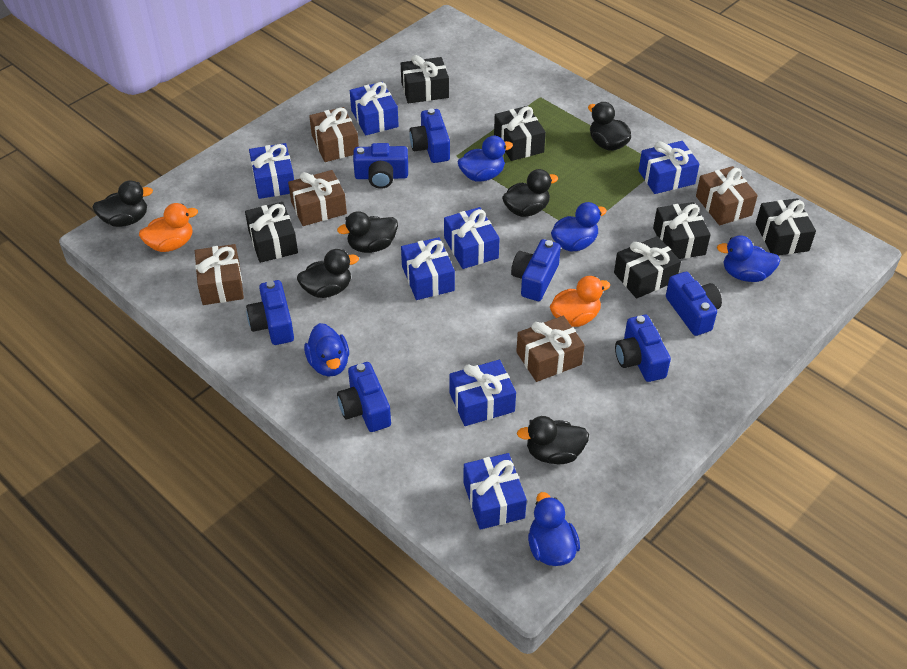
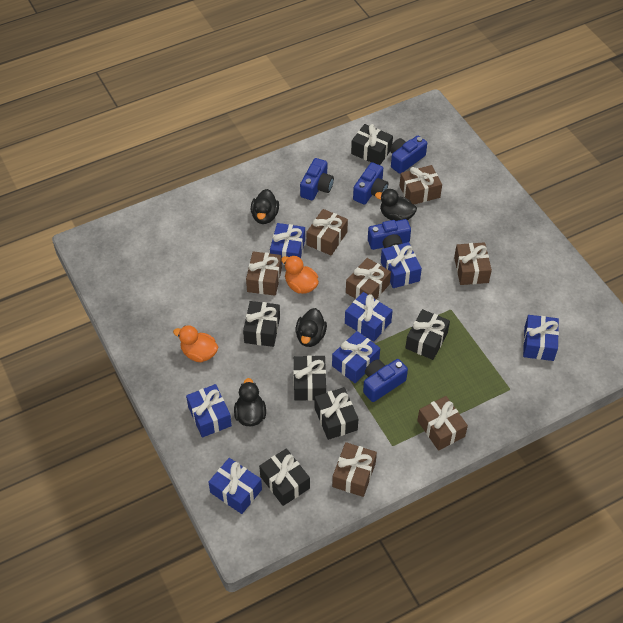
black duck: 6 -> 4
blue camera: 7 -> 5
blue duck: 5 -> 0
brown gift: 5 -> 7

